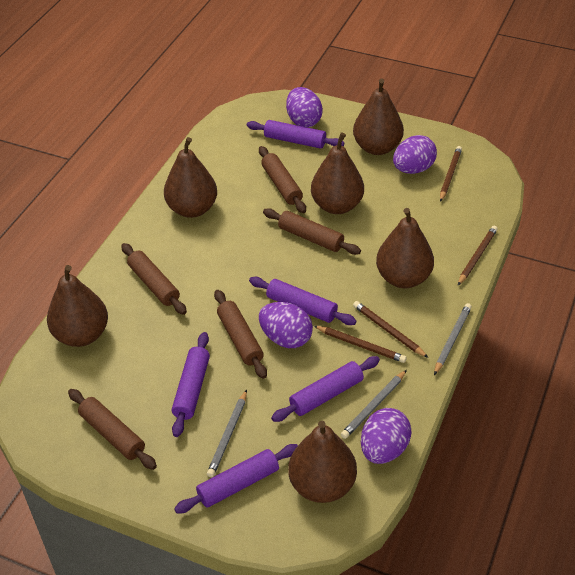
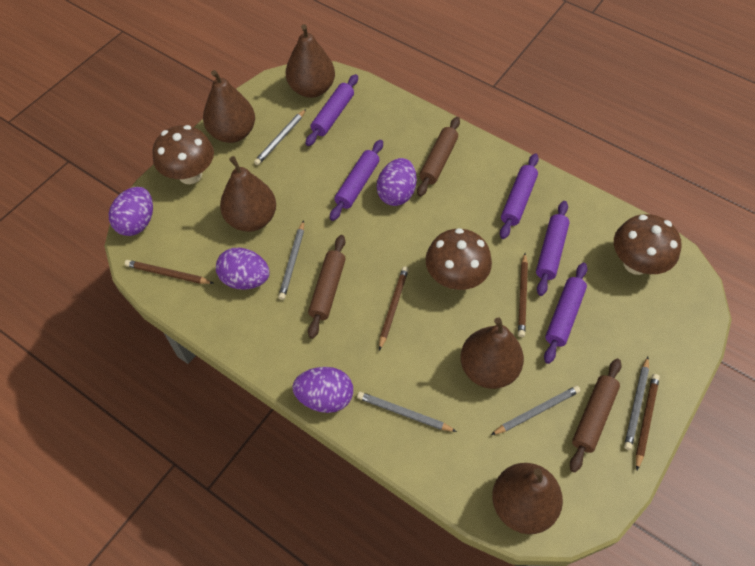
brown mushroom: 0 -> 3
brown pear: 6 -> 5
brown rolling pin: 5 -> 3
grey pencil: 3 -> 5

